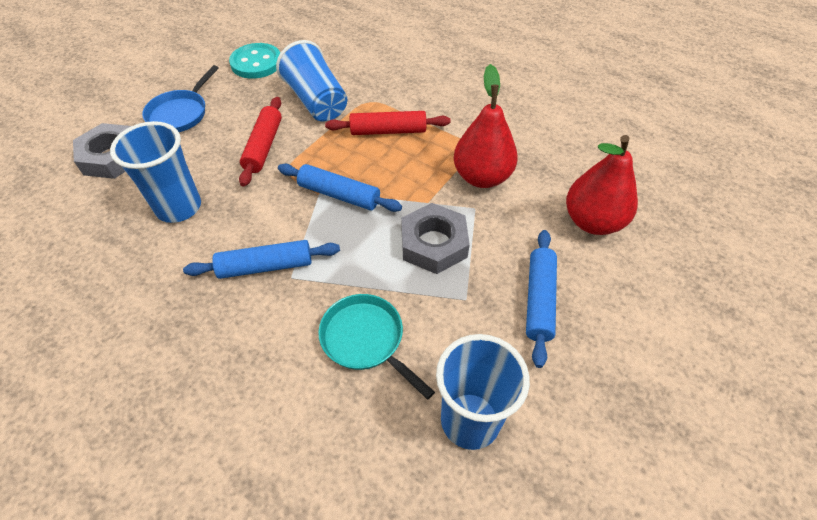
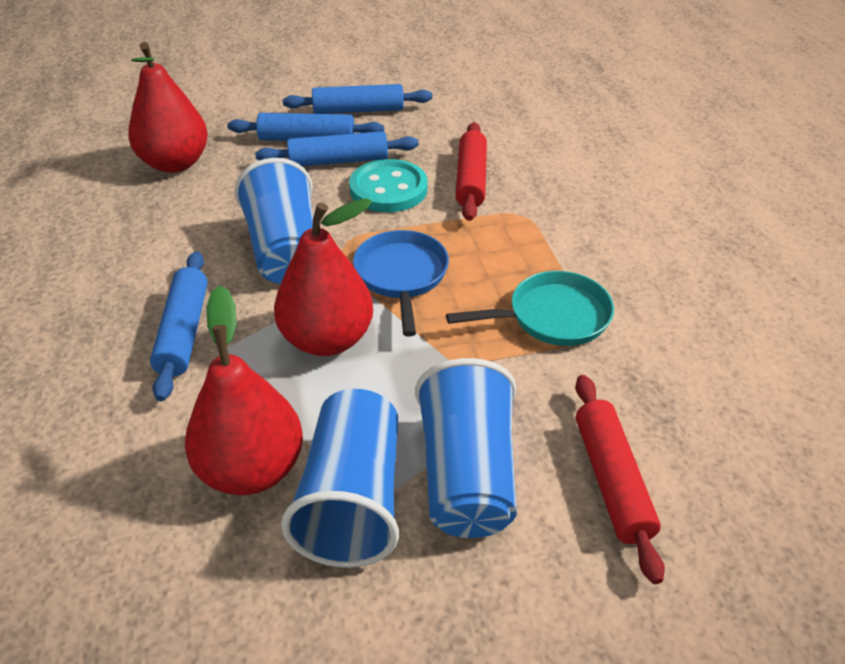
blue rolling pin: 3 -> 4
grey nut: 2 -> 0
red pear: 2 -> 3

